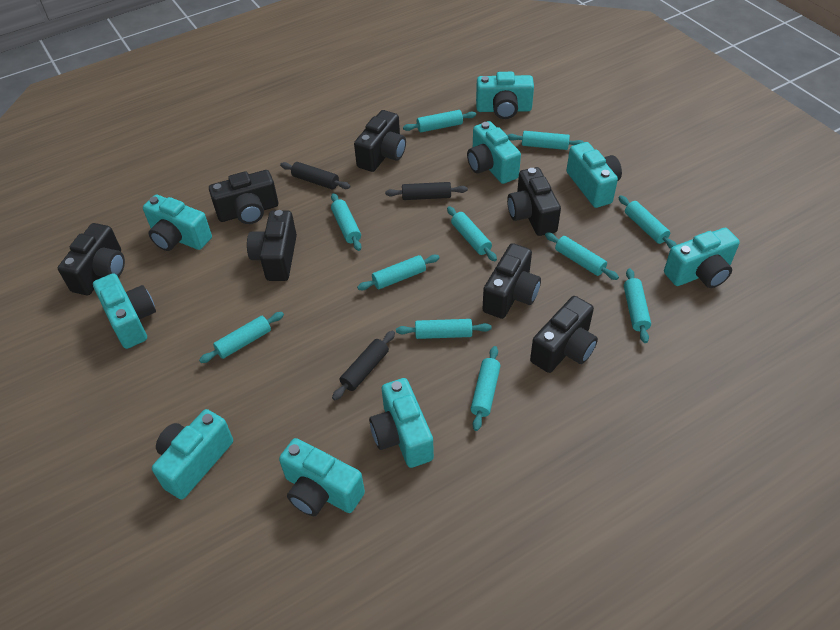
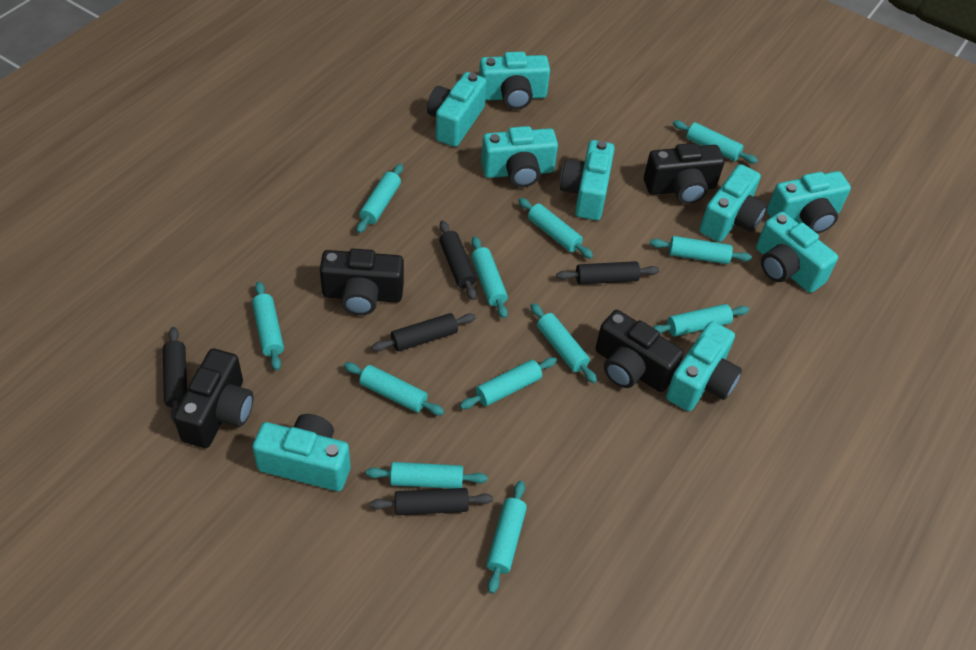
black camera: 7 -> 4
black rolling pin: 3 -> 5
turquoise rolling pin: 11 -> 12

